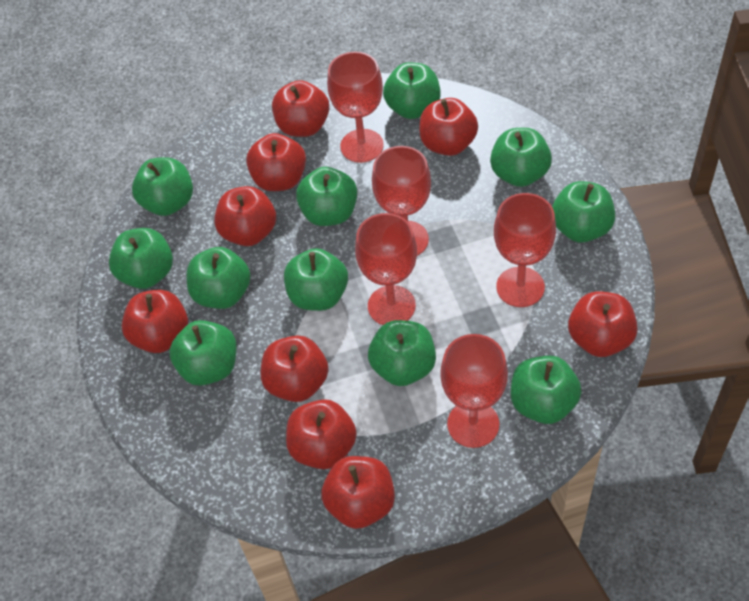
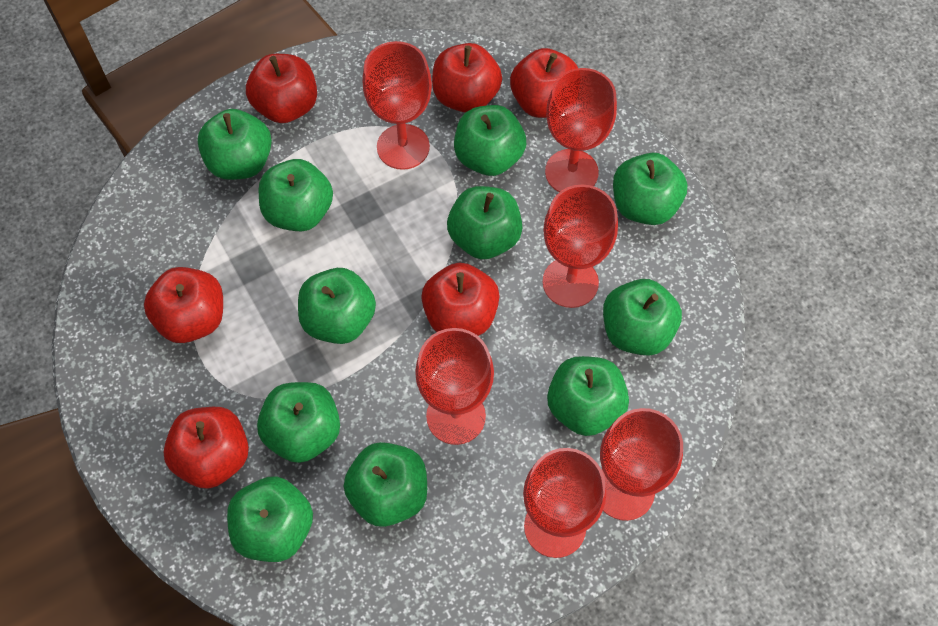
red apple: 9 -> 6
red goblet: 5 -> 6

